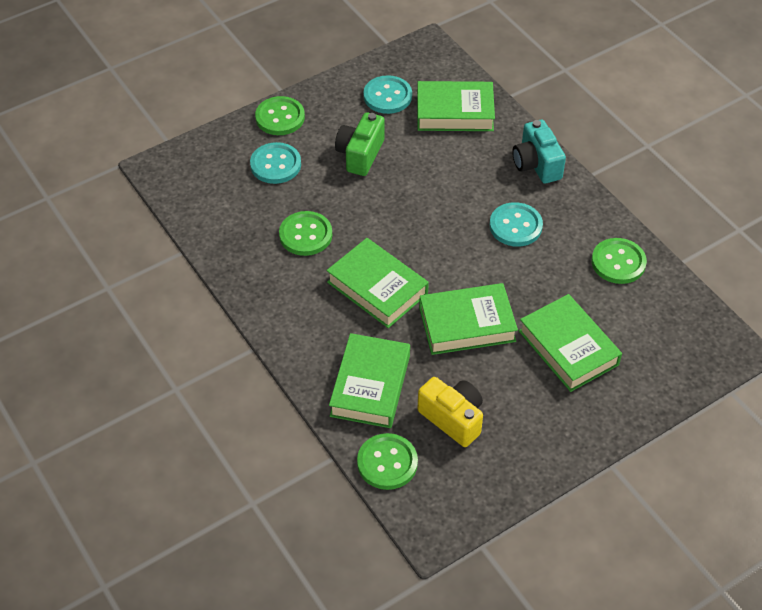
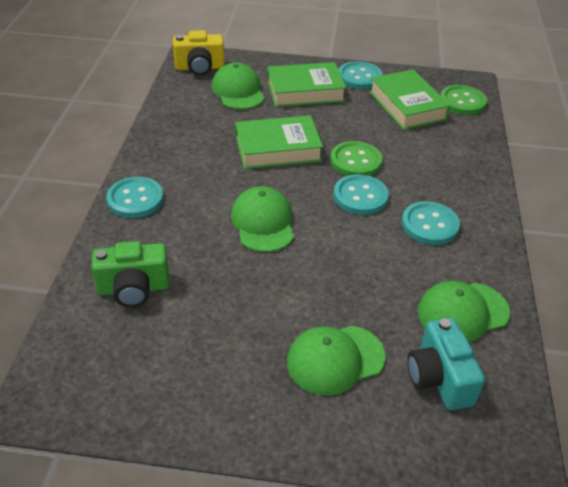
green book: 5 -> 3
green button: 4 -> 2
green cap: 0 -> 4
turquoise button: 3 -> 4

